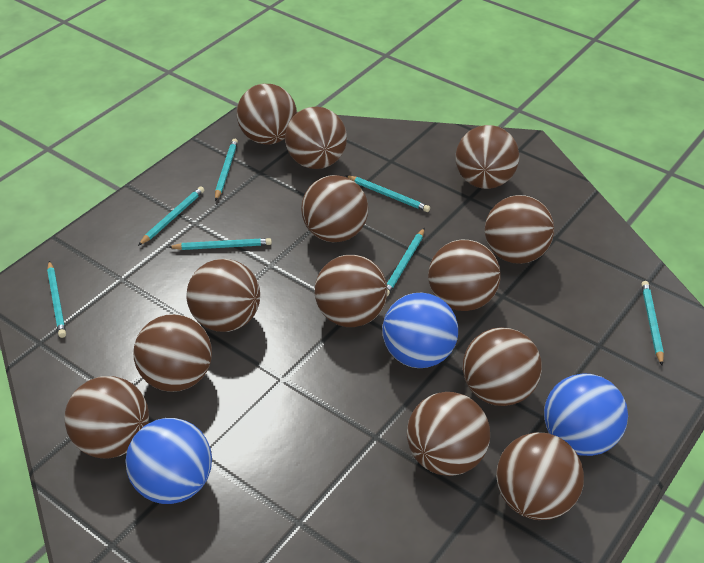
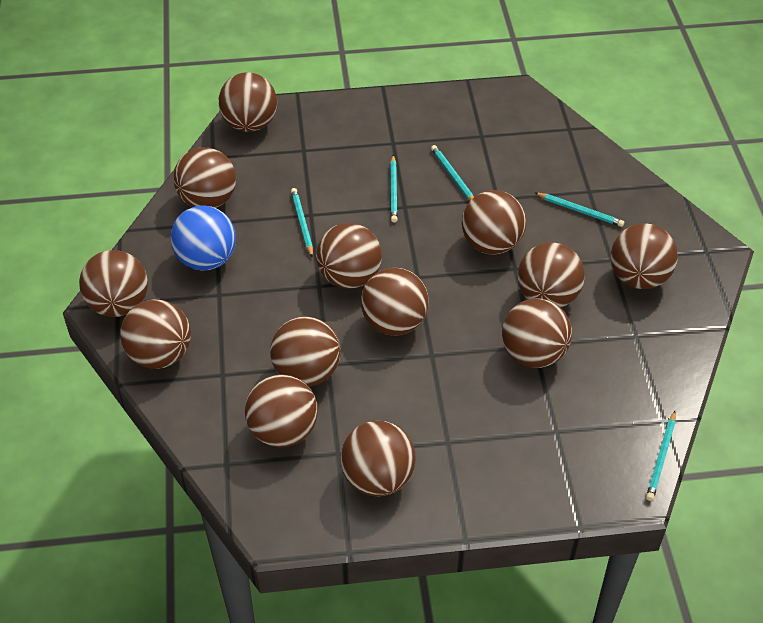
blue ball: 3 -> 1
turquoise pencil: 7 -> 5

